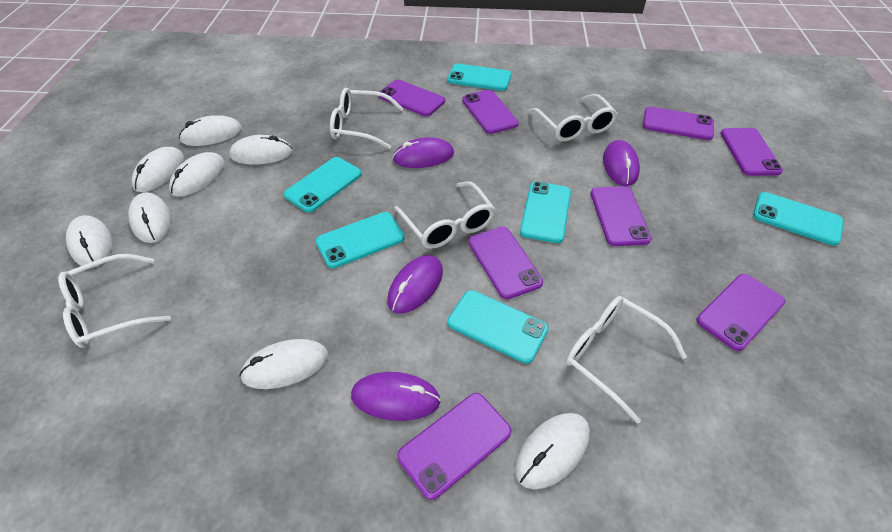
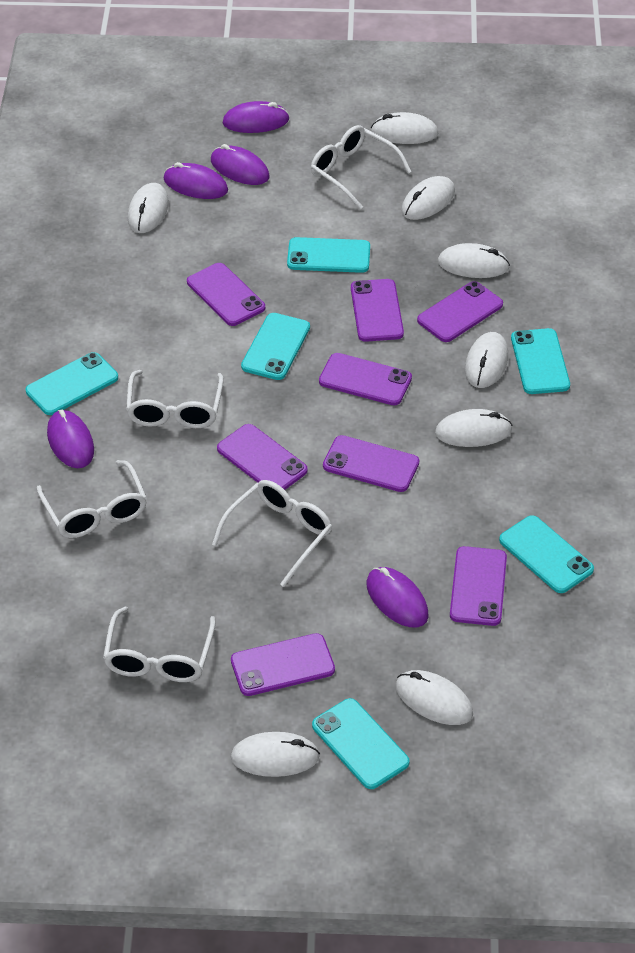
purple mouse: 4 -> 5

